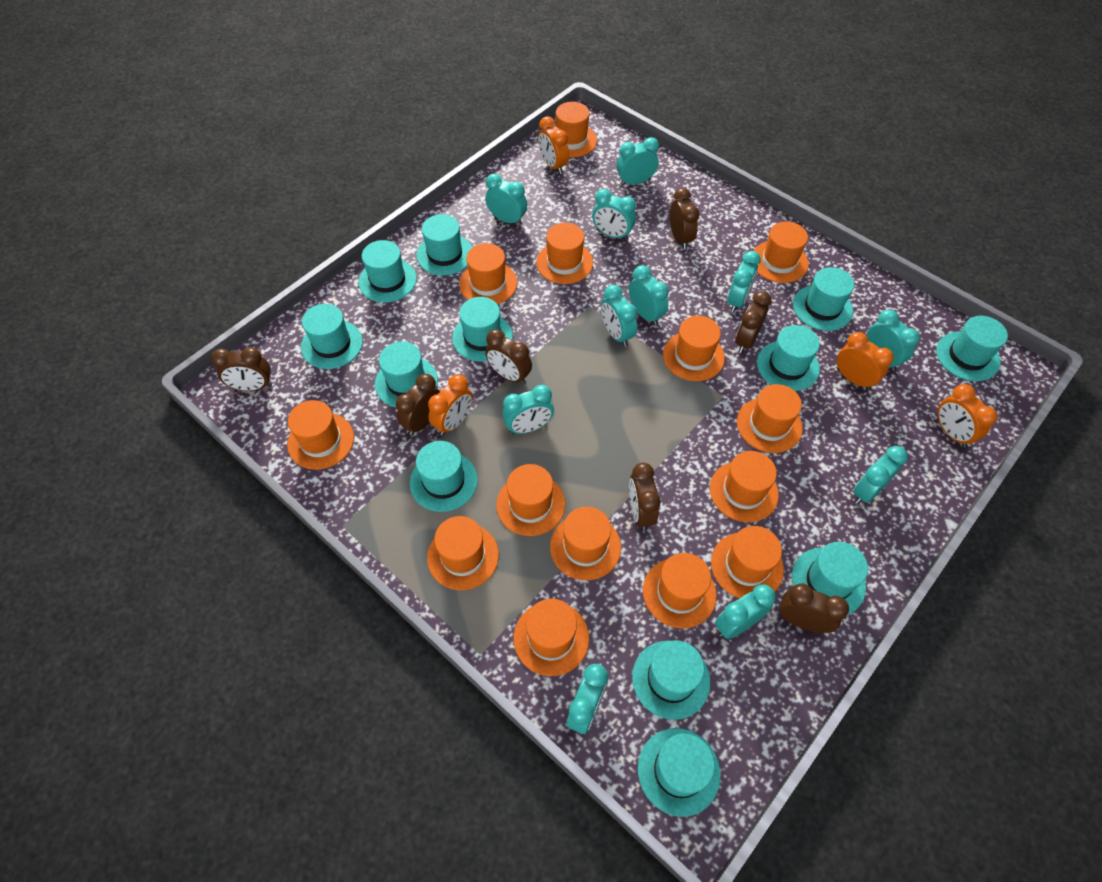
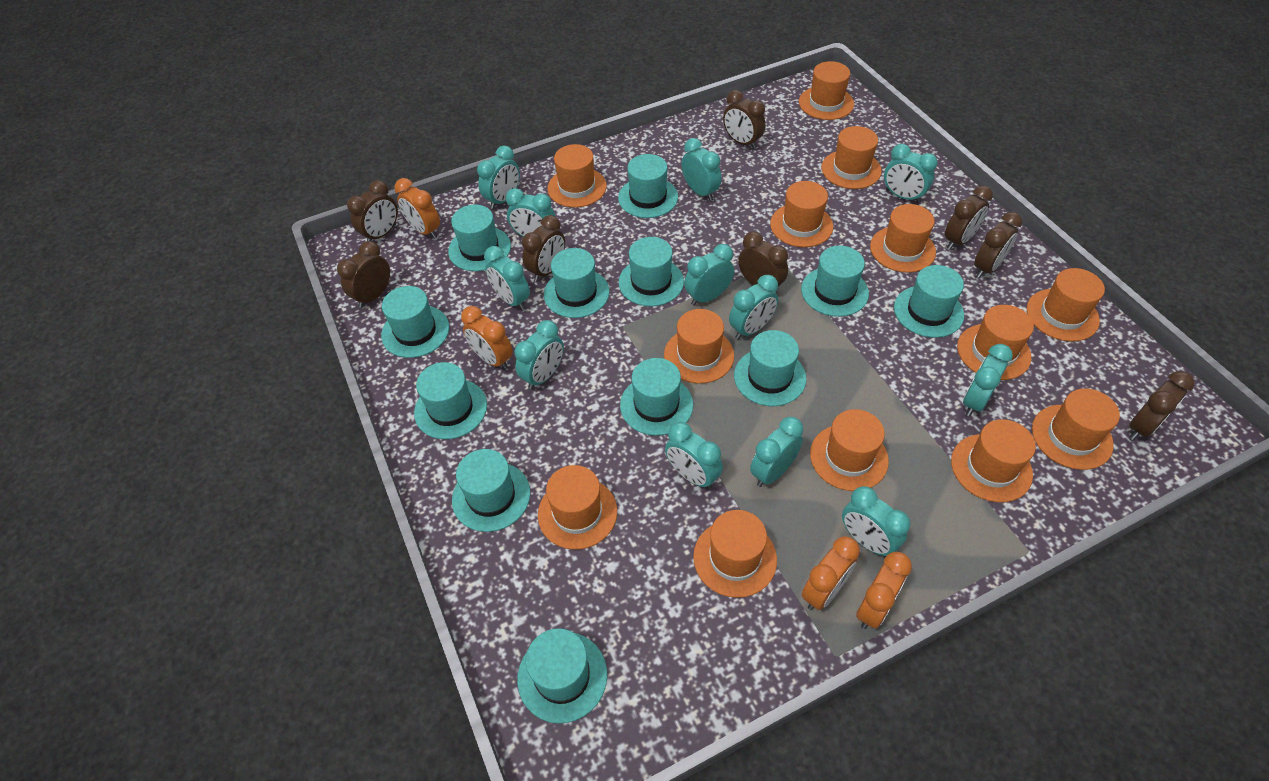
brown clock: 7 -> 8
orange hat: 14 -> 13
turquoise clock: 11 -> 12

